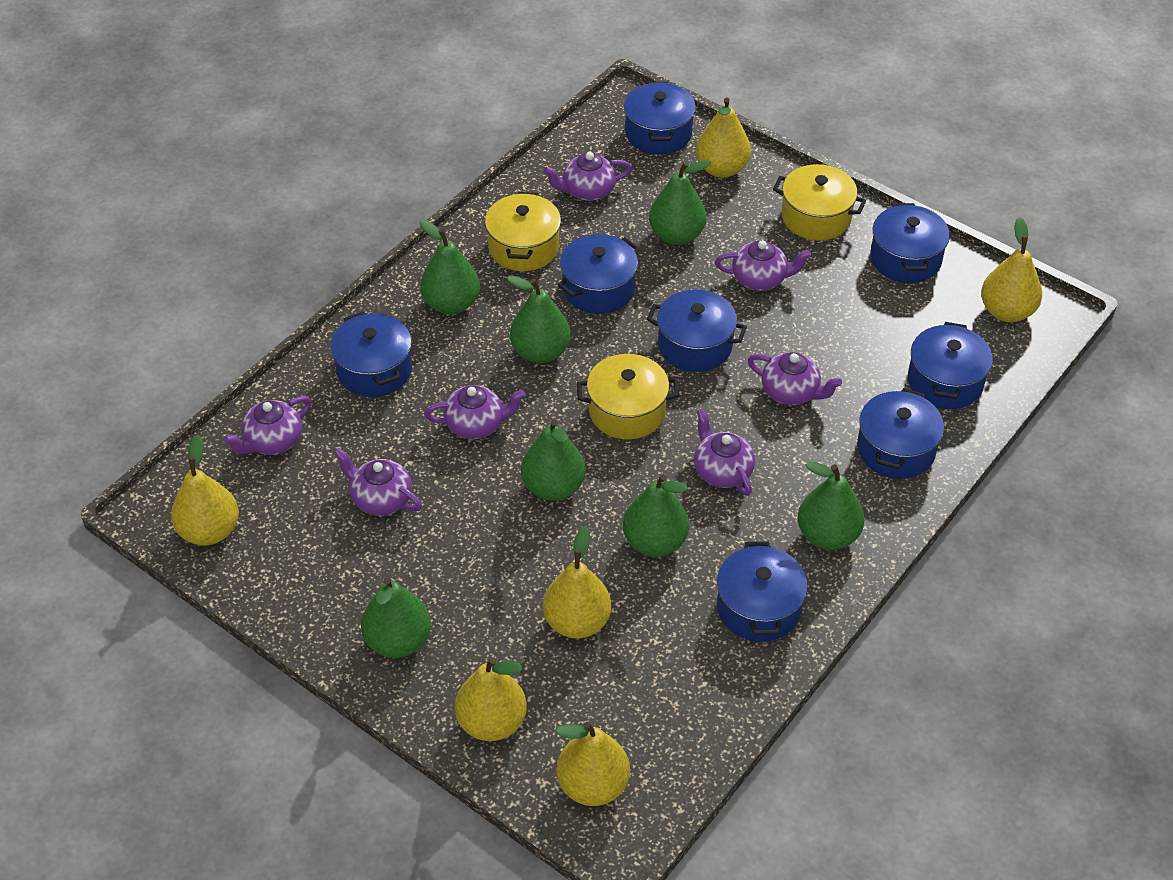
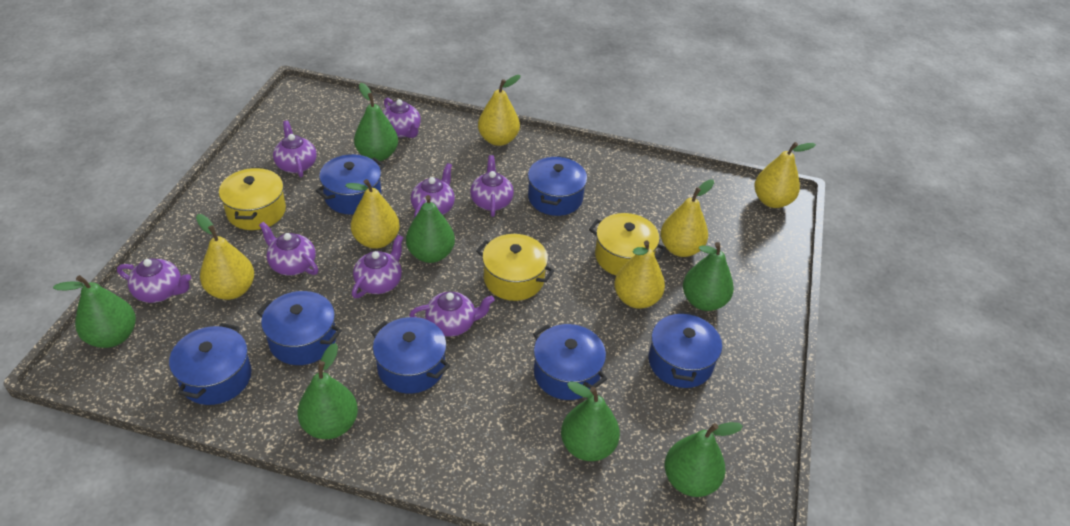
blue pot: 8 -> 7
purple teapot: 7 -> 8

